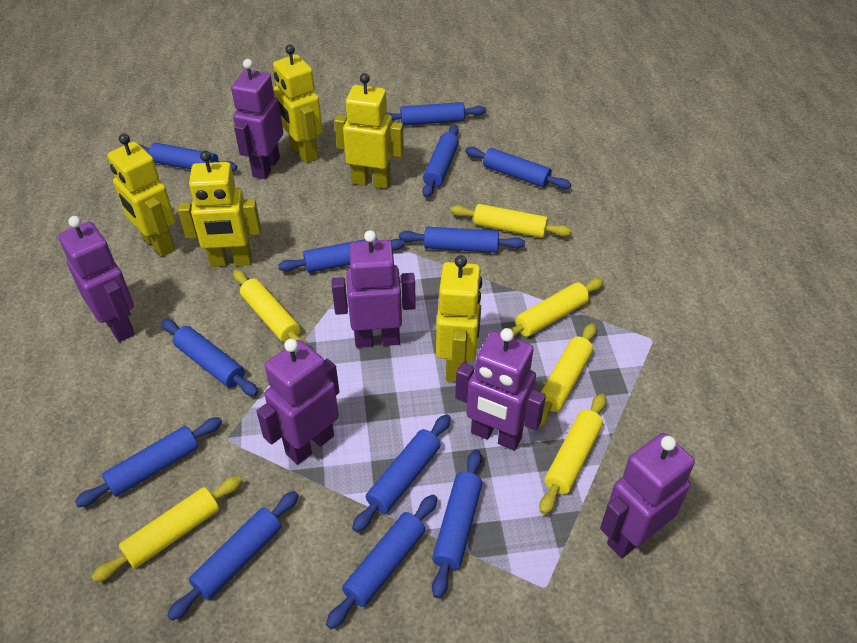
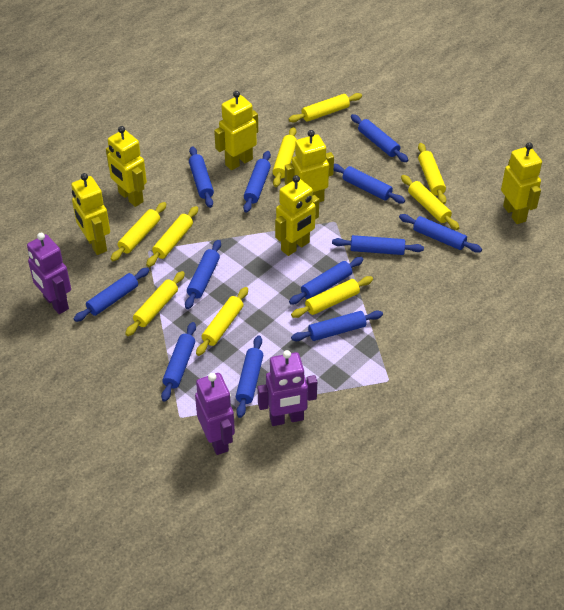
purple robot: 6 -> 3
yellow robot: 5 -> 6
yellow rolling pin: 6 -> 9

